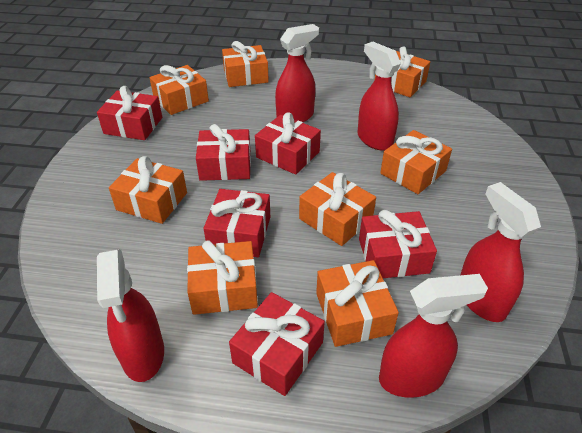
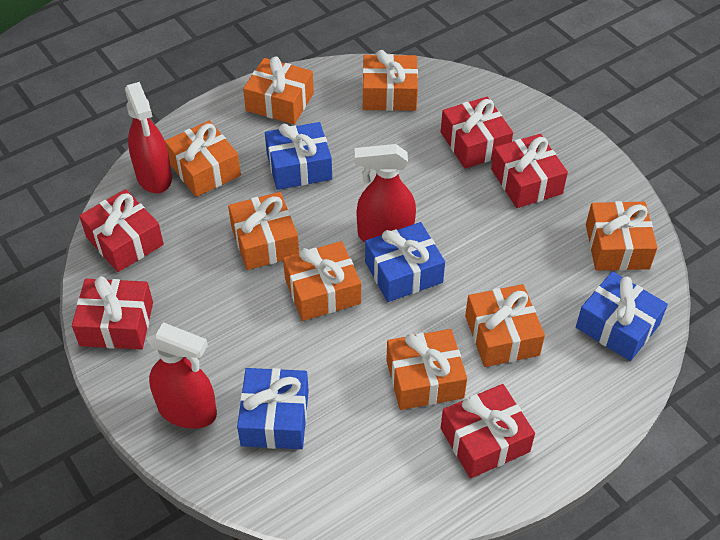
blue gift: 0 -> 4
red gift: 6 -> 5
red spray bottle: 5 -> 3

